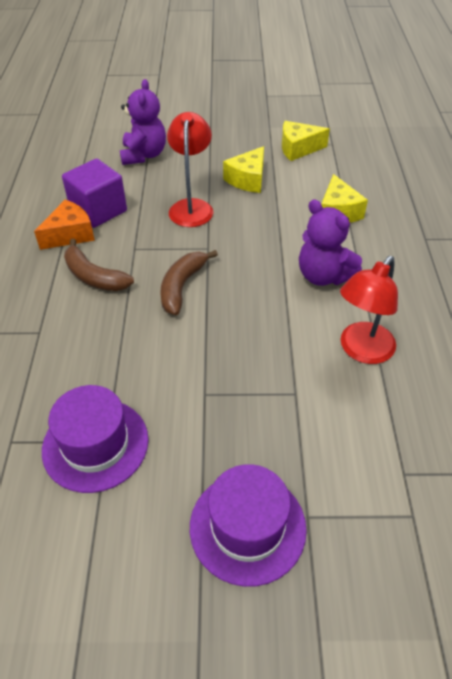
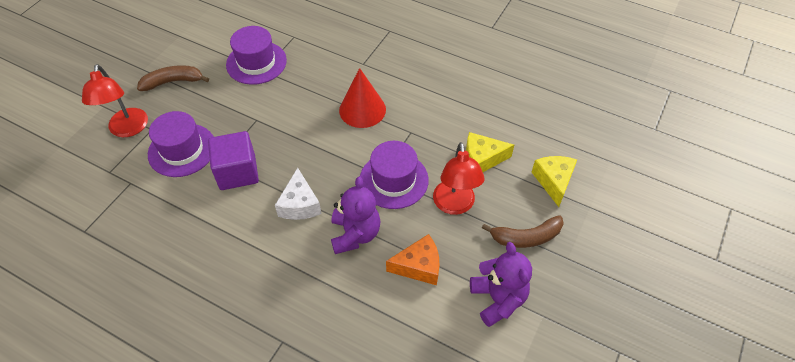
purple hat: 2 -> 3
red cone: 0 -> 1
white cheese: 0 -> 1
yellow cheese: 3 -> 2

